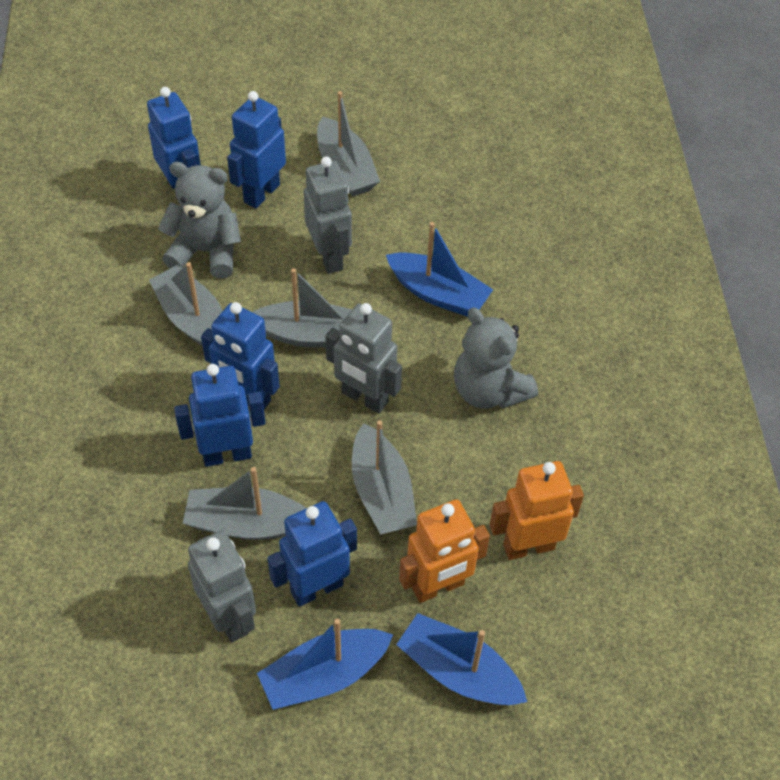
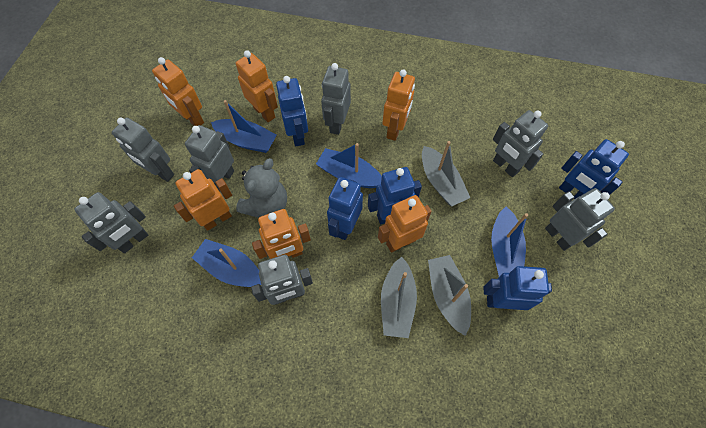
blue boat: 3 -> 4
grey boat: 5 -> 3
grey robot: 3 -> 7
grey teddy bear: 2 -> 1
orange robot: 2 -> 6

